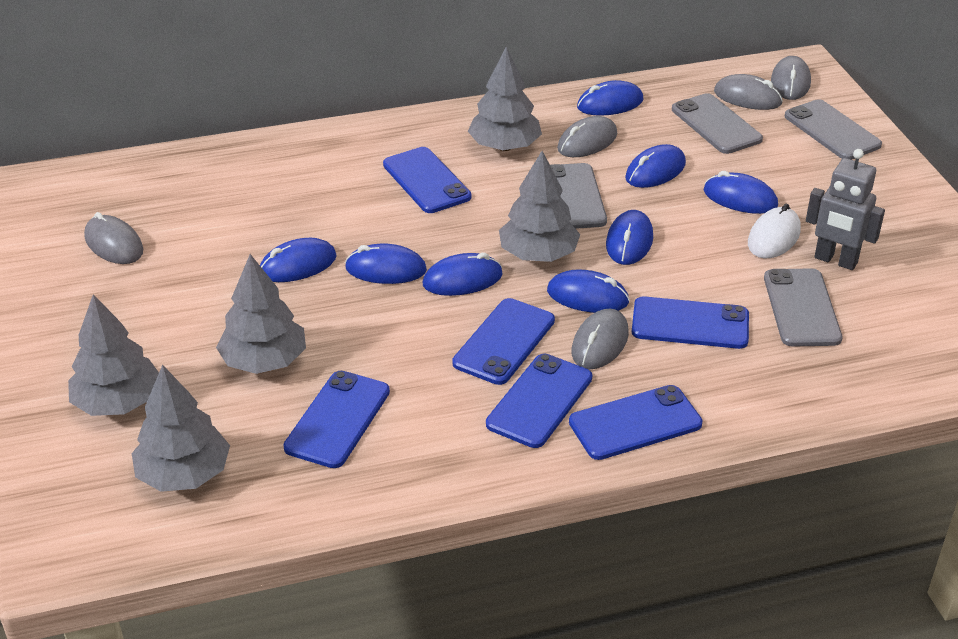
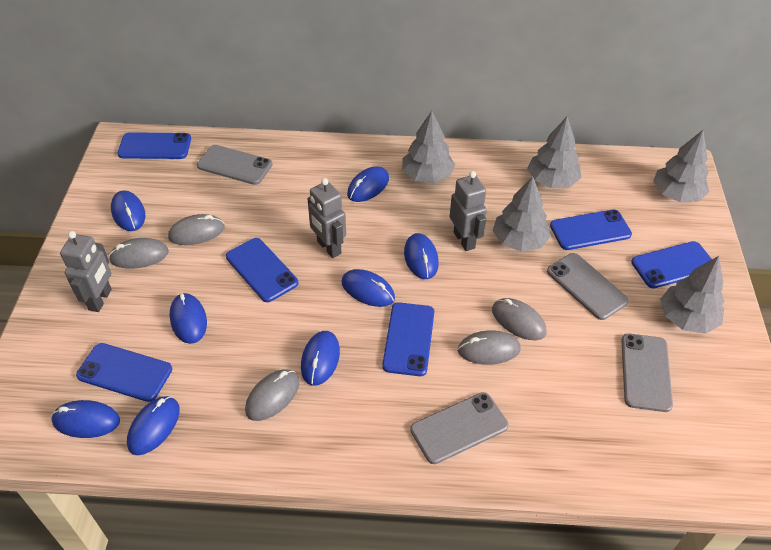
grey robot: 1 -> 3
white mouse: 1 -> 0

